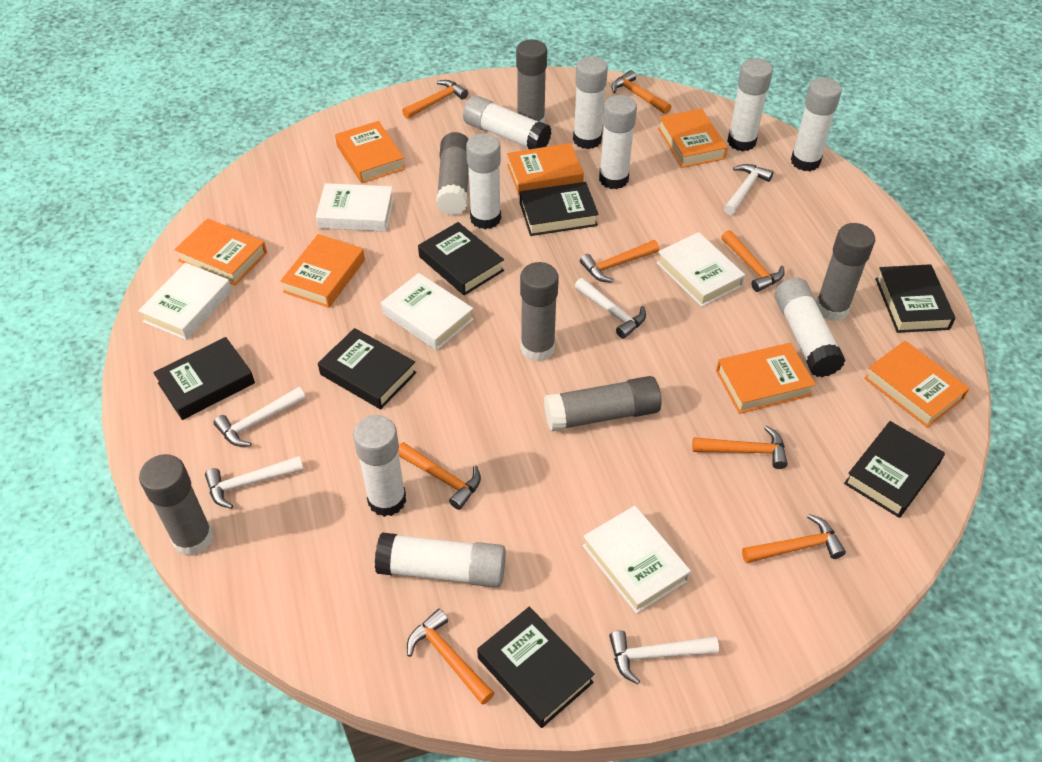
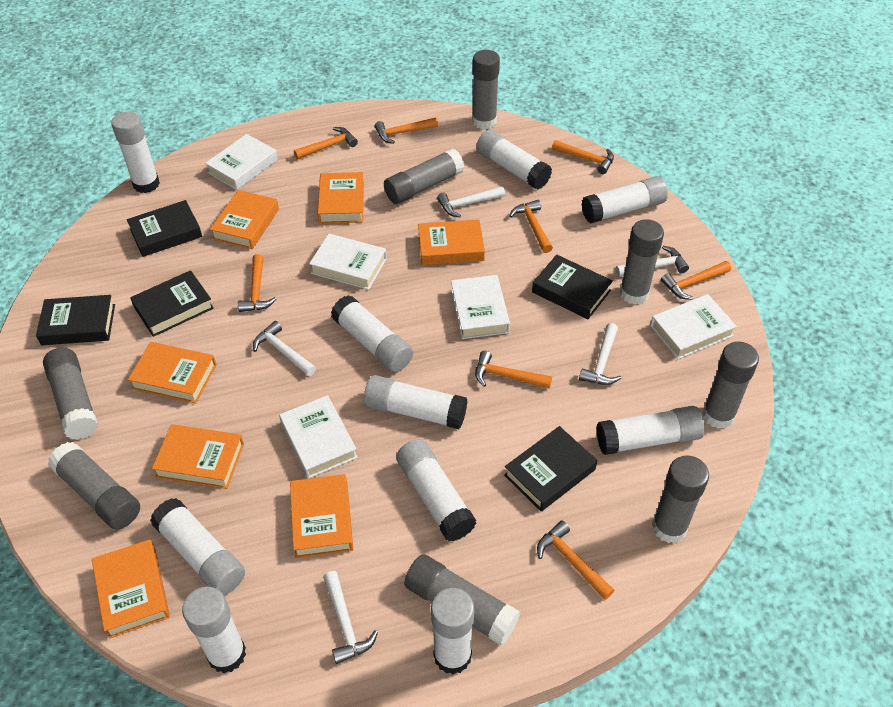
black book: 7 -> 5
grey glue stick: 6 -> 8
white glue stick: 9 -> 10

